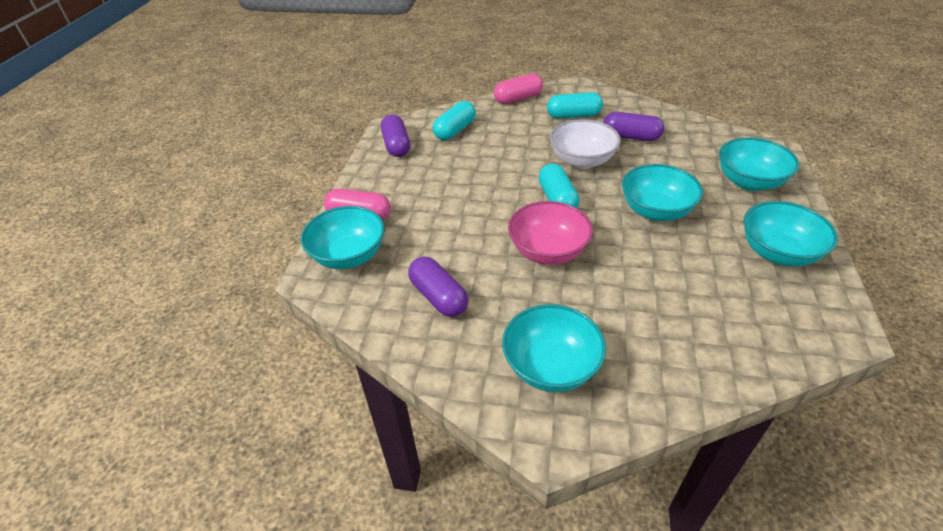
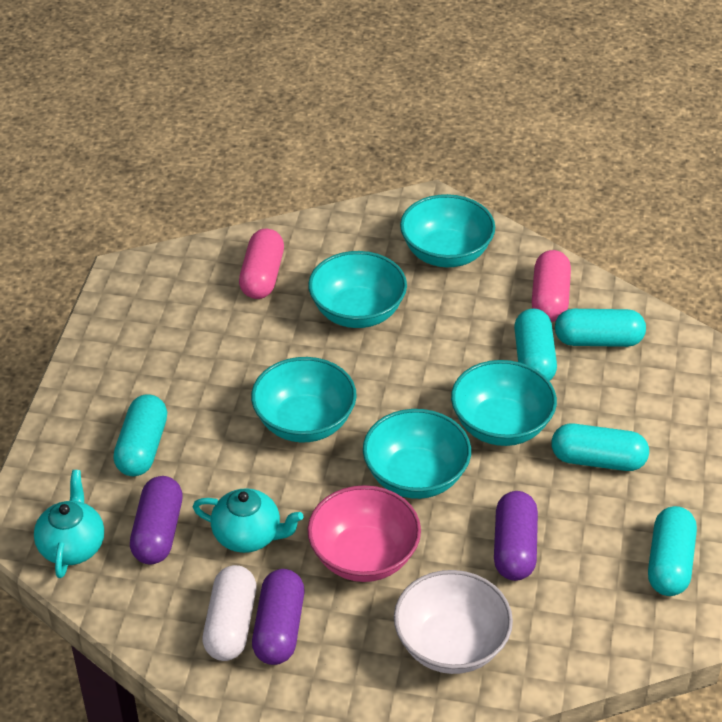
turquoise capsule: 3 -> 5
turquoise teapot: 0 -> 2
white capsule: 0 -> 1

